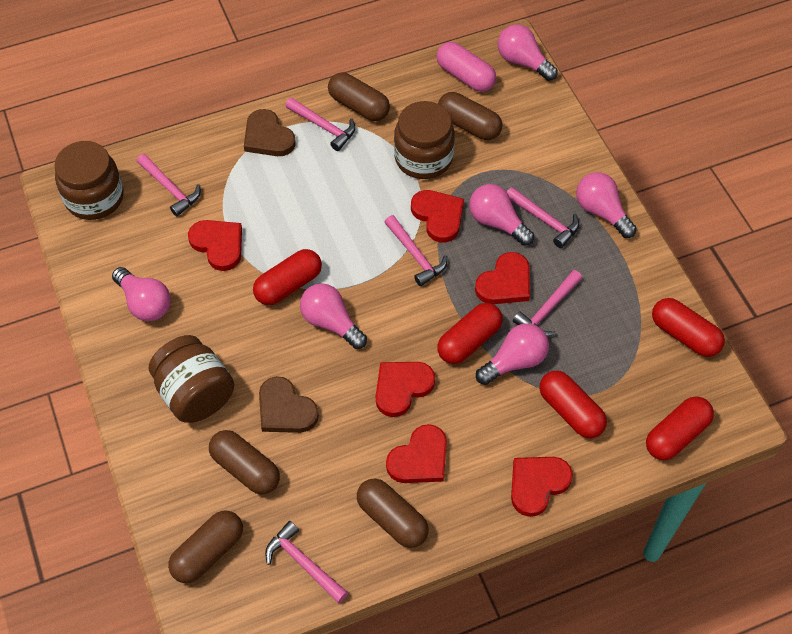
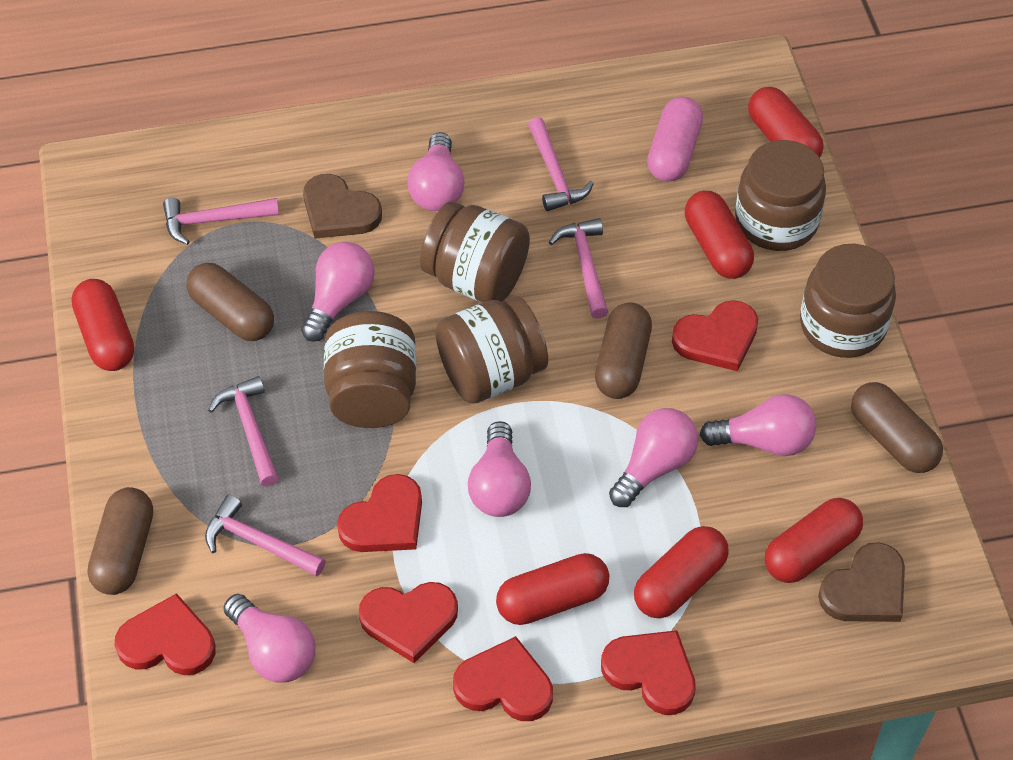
brown capsule: 5 -> 4
brown jar: 3 -> 5
pink hammer: 6 -> 5
red capsule: 5 -> 6

